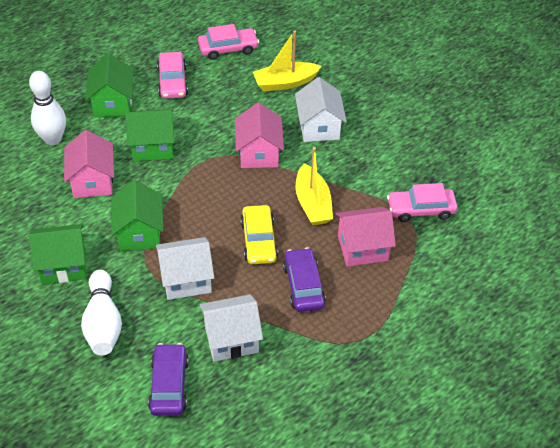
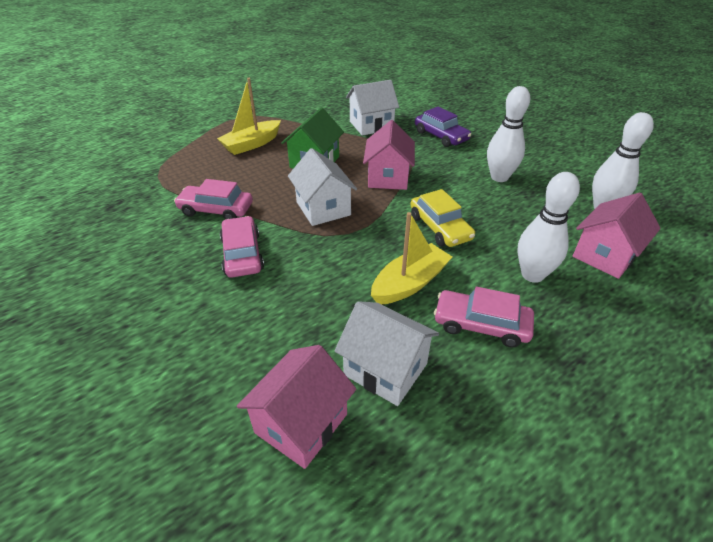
green house: 4 -> 1
purple car: 2 -> 1
white bowling pin: 2 -> 3

